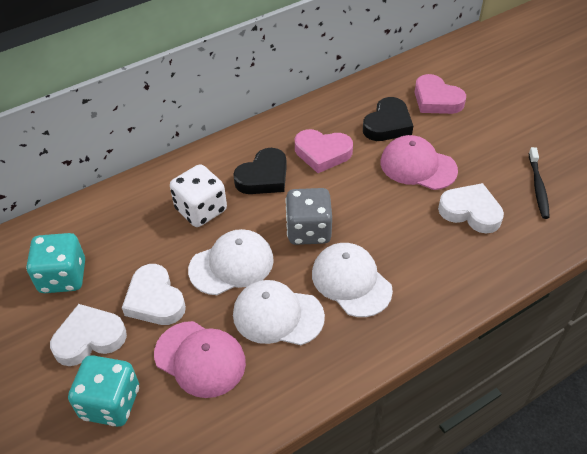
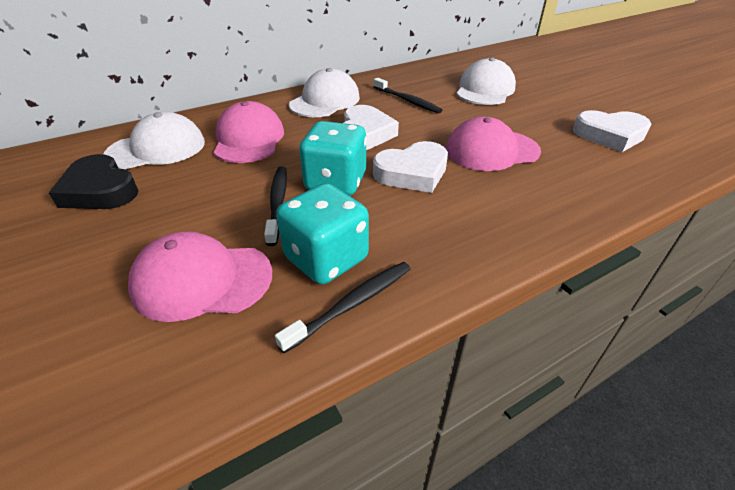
black heart: 2 -> 1
black toothbrush: 1 -> 3
grey dice: 1 -> 0
pink cap: 2 -> 3
pink heart: 2 -> 0
white dice: 1 -> 0

